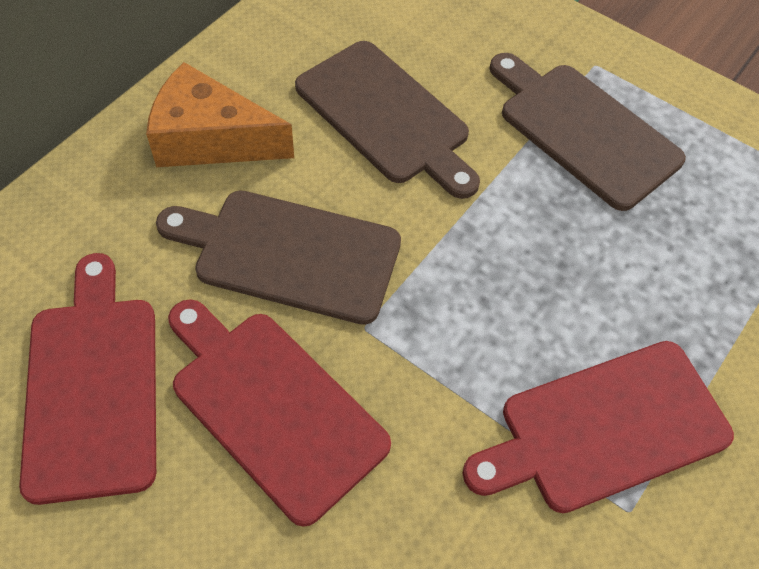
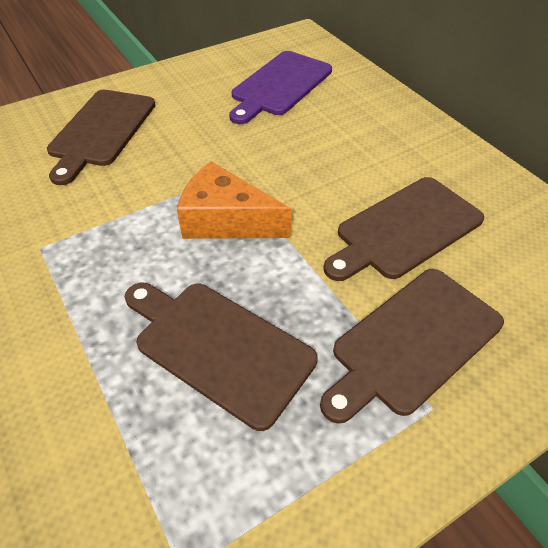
brown cutting board: 3 -> 4
purple cutting board: 0 -> 1
red cutting board: 3 -> 0

